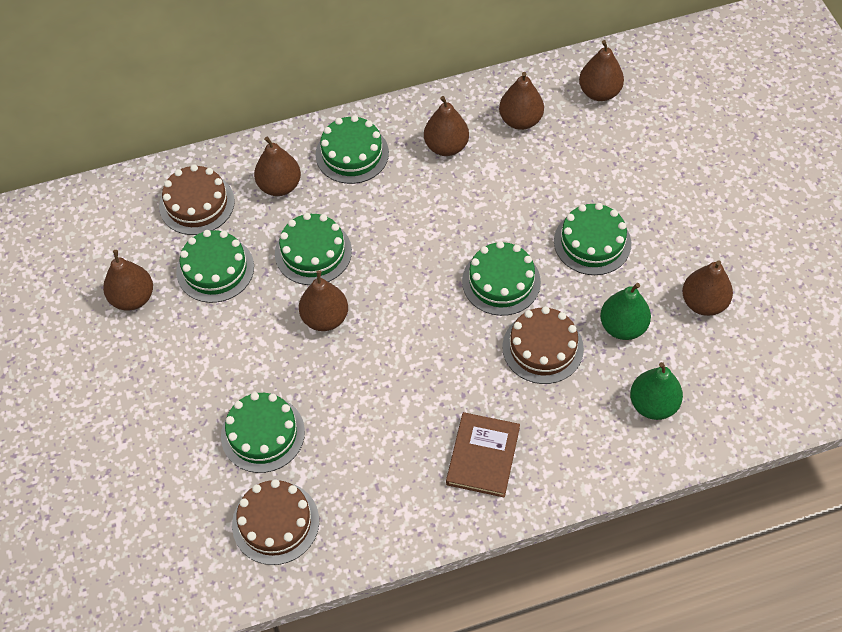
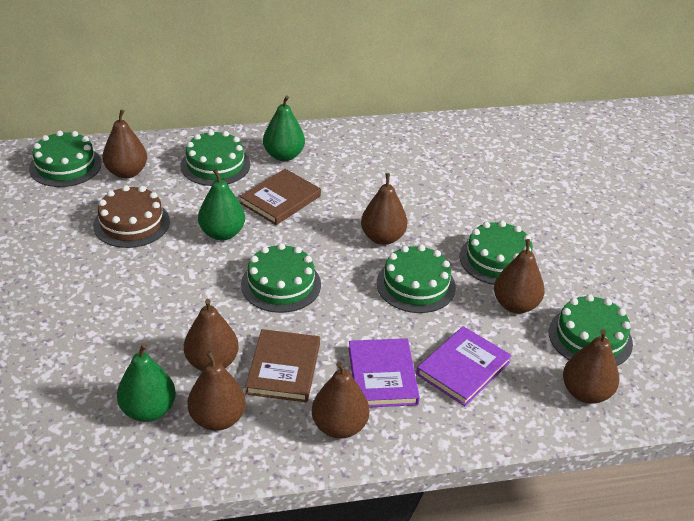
brown book: 1 -> 2
brown cake: 3 -> 1
green pear: 2 -> 3
purple book: 0 -> 2

